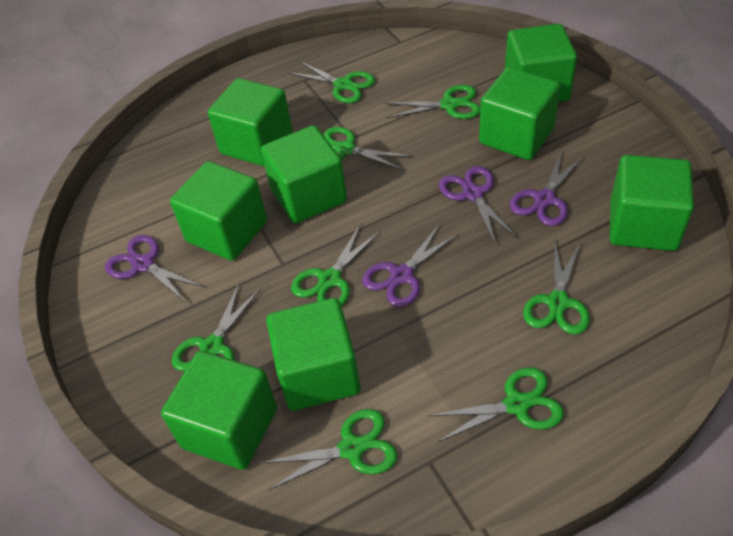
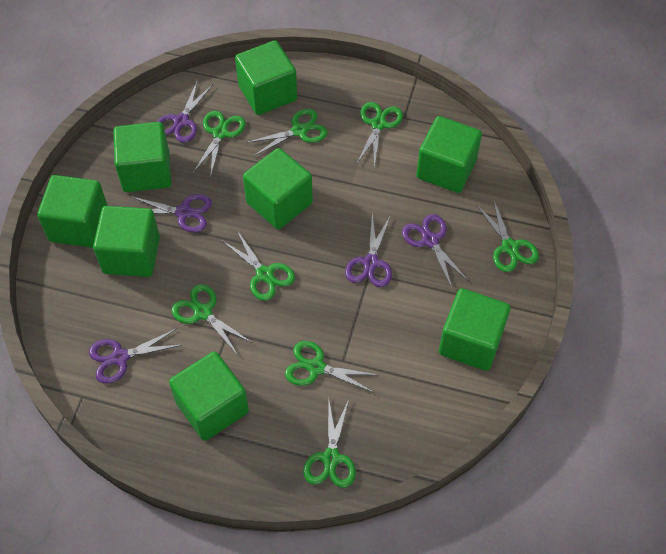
purple scissors: 4 -> 5

